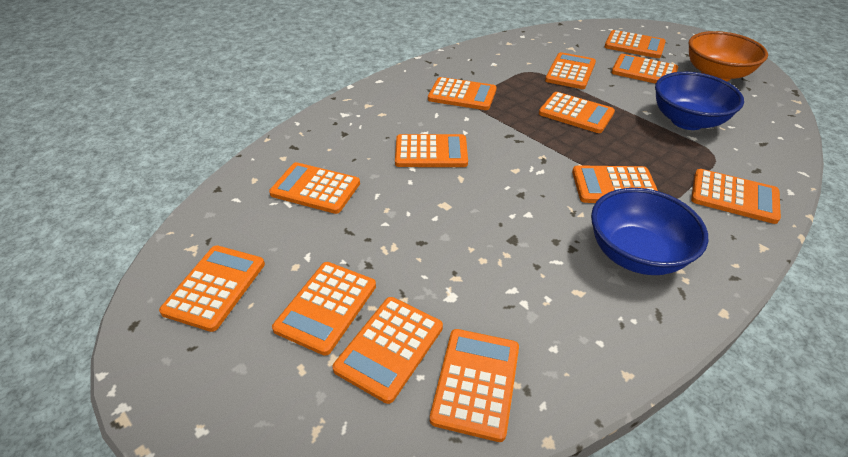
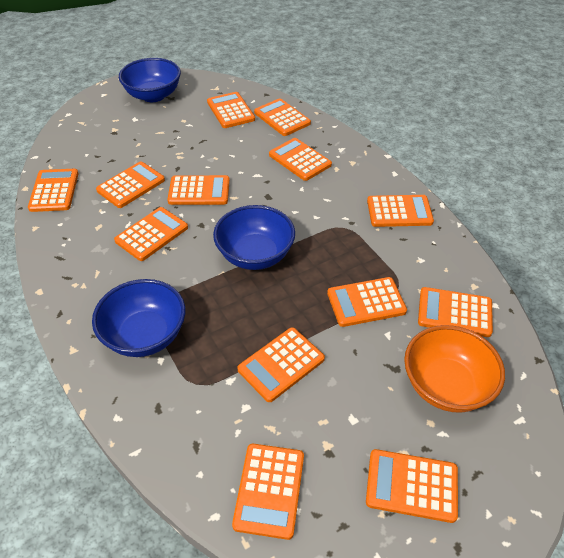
blue bowl: 2 -> 3

